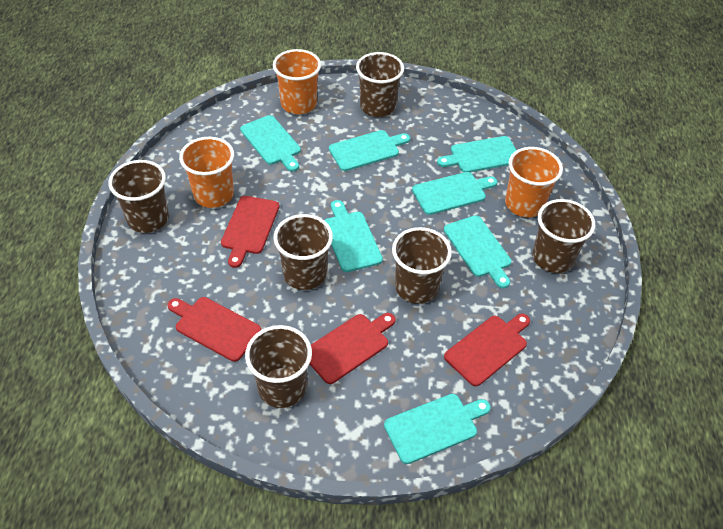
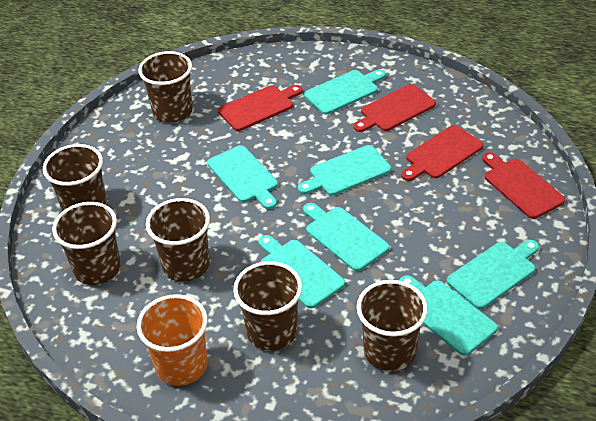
orange cup: 3 -> 1

